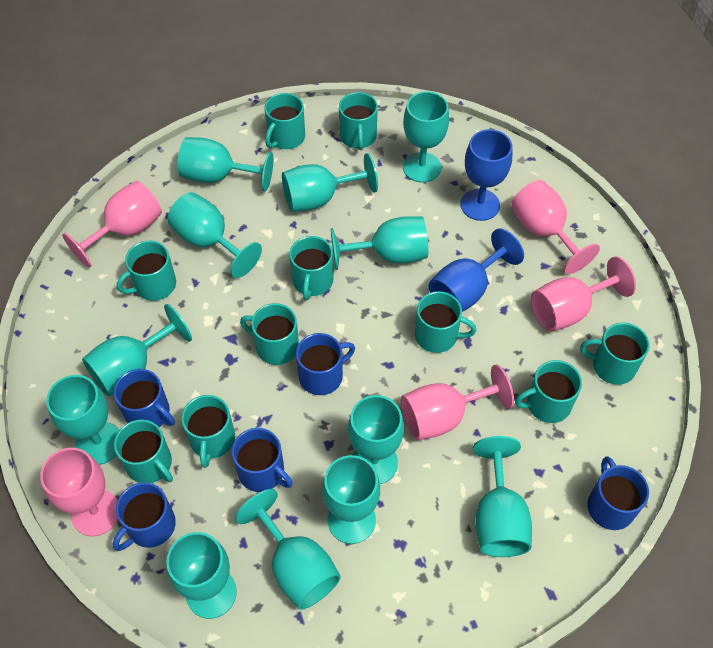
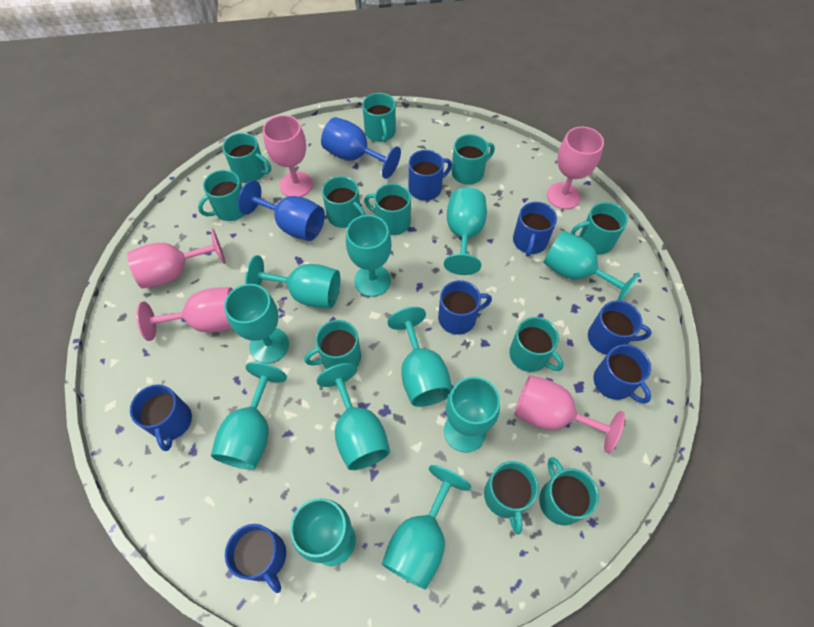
blue mug: 5 -> 7
turquoise goblet: 12 -> 11
turquoise mug: 10 -> 11

